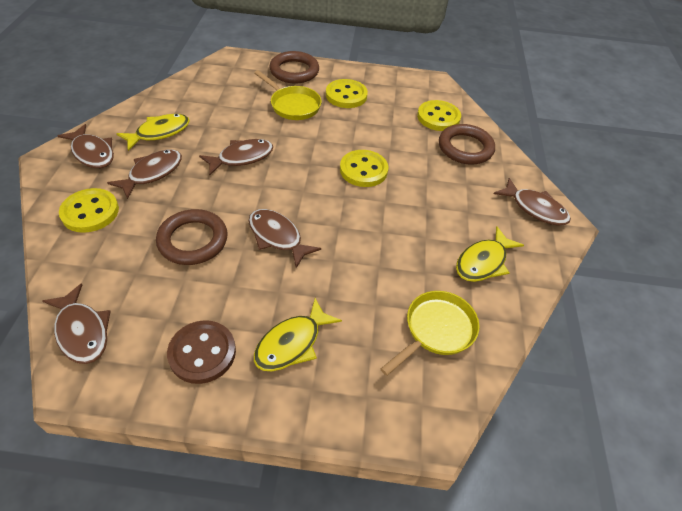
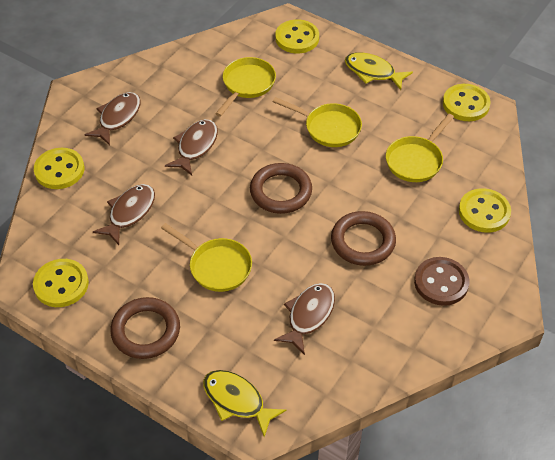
brown fish: 6 -> 4
yellow button: 4 -> 5
yellow fish: 3 -> 2
yellow pan: 2 -> 4

